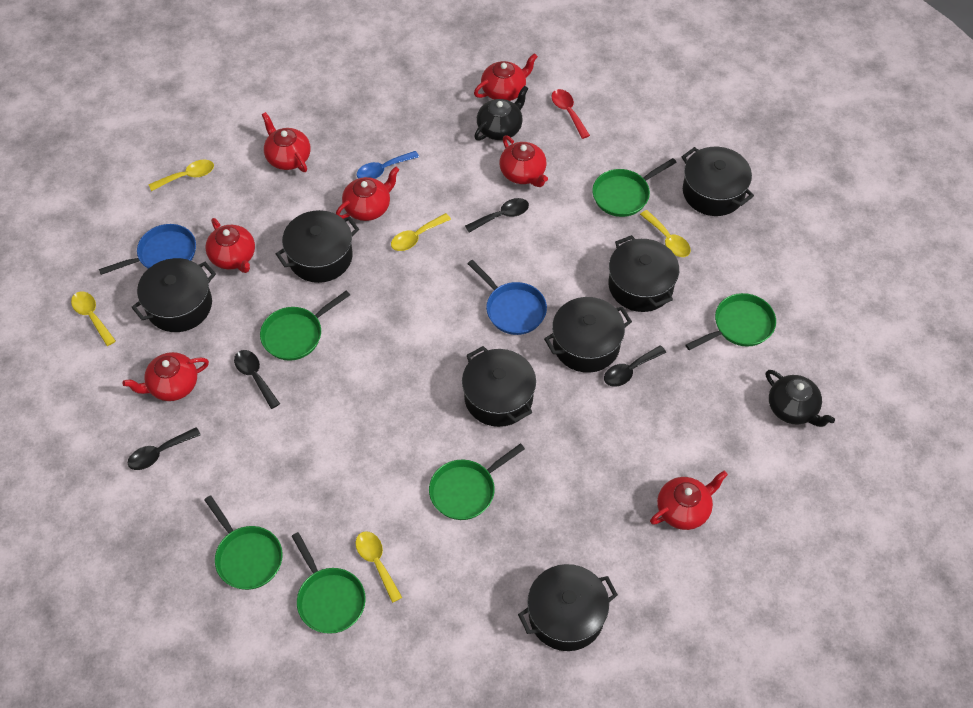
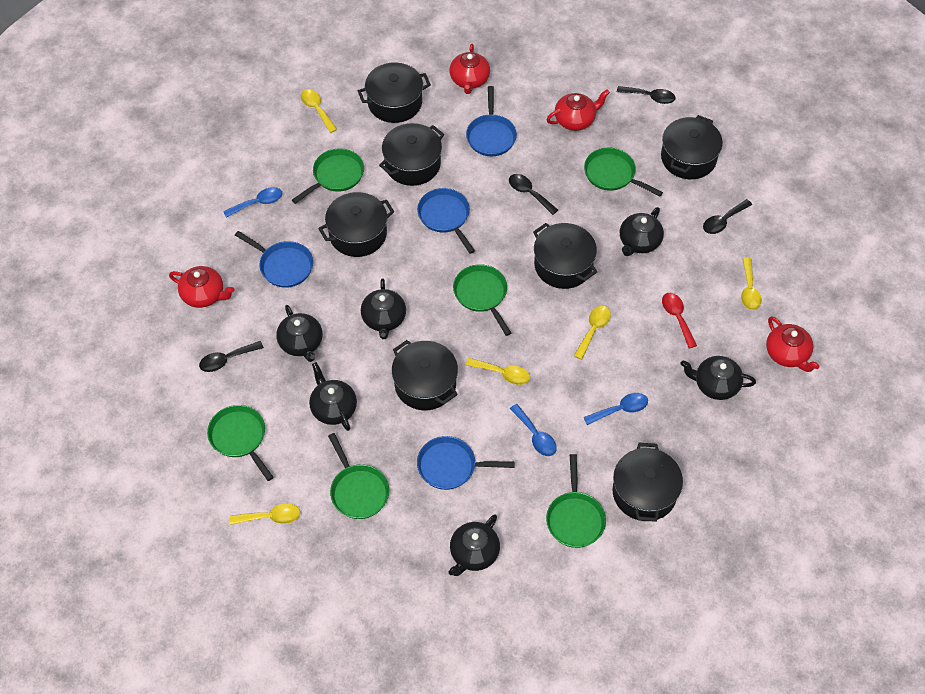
black teapot: 2 -> 6
blue pan: 2 -> 4
blue spoon: 1 -> 3
red teapot: 7 -> 4

